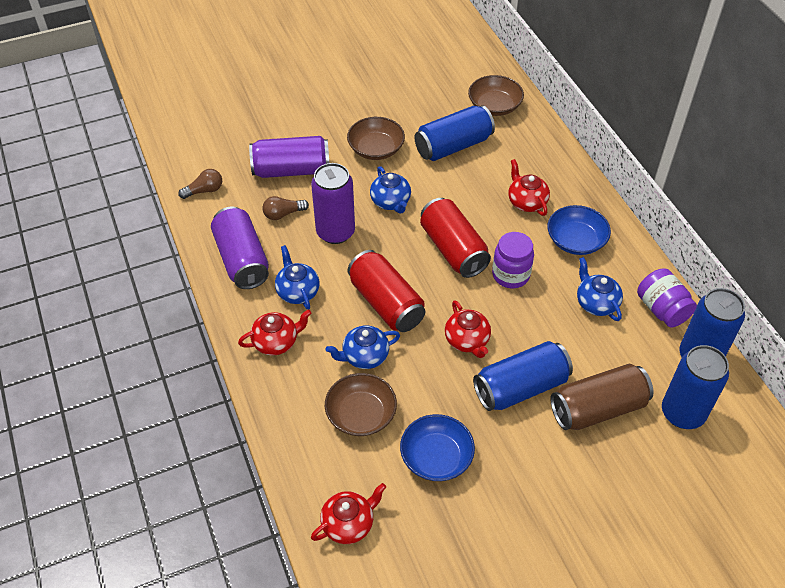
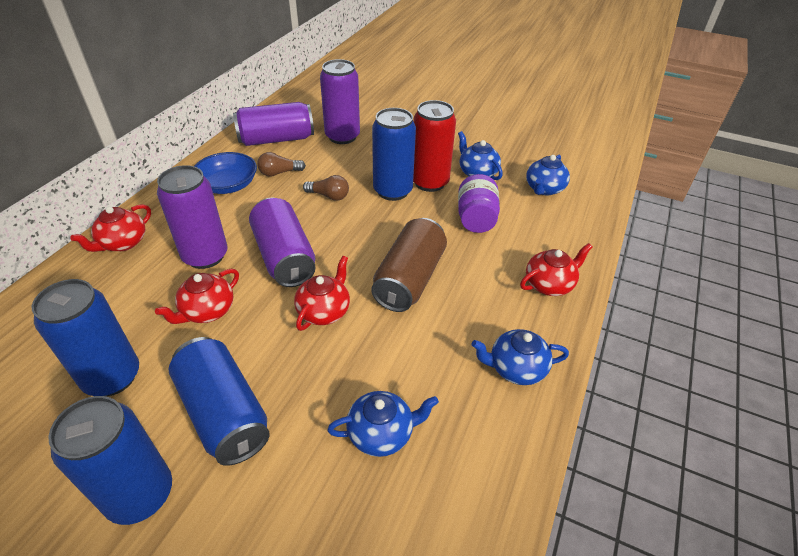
blue bowl: 2 -> 1
brown bowl: 3 -> 0
purple can: 3 -> 4
purple jar: 2 -> 1
red can: 2 -> 1

